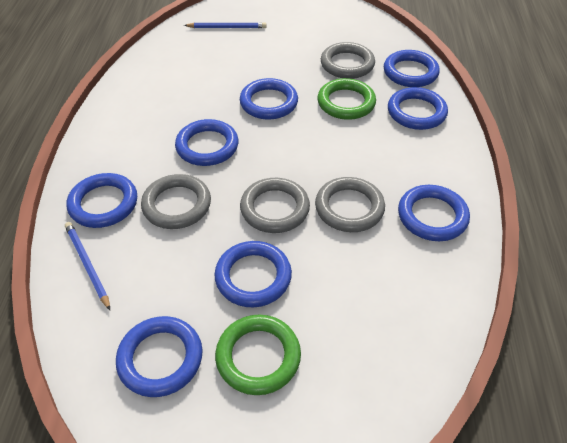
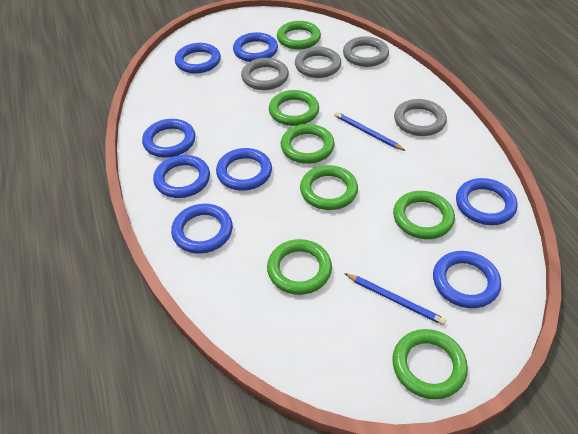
green ring: 2 -> 7

